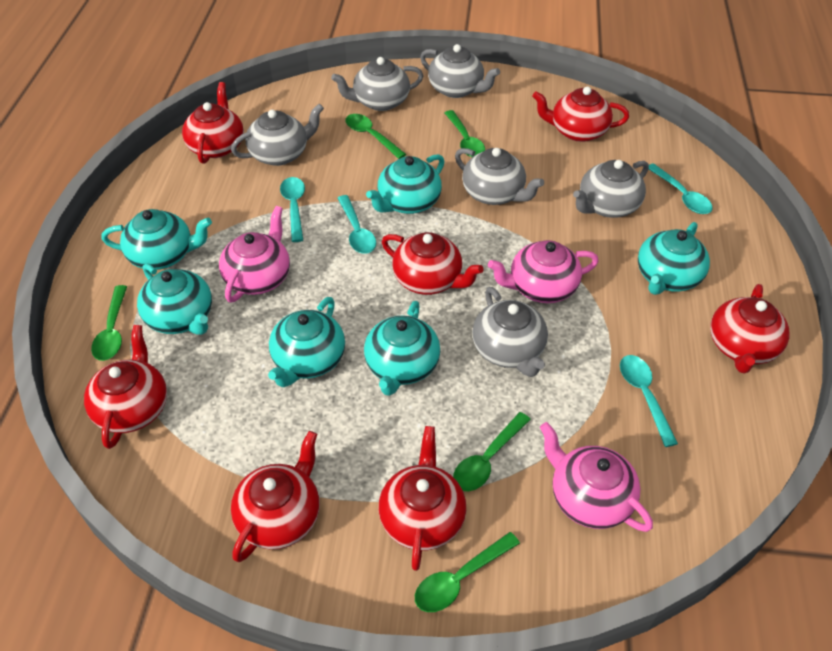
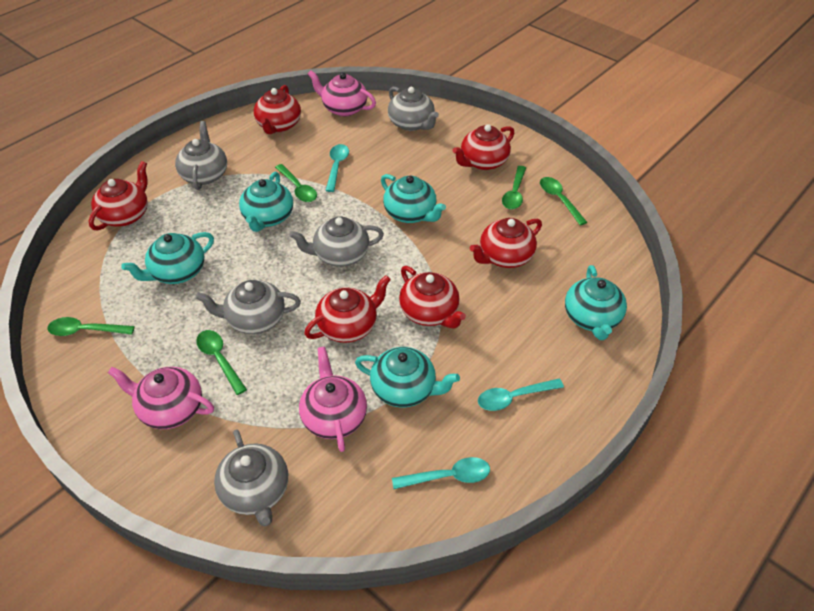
grey teapot: 6 -> 5
red teapot: 7 -> 6
turquoise spoon: 4 -> 3
turquoise teapot: 6 -> 5

